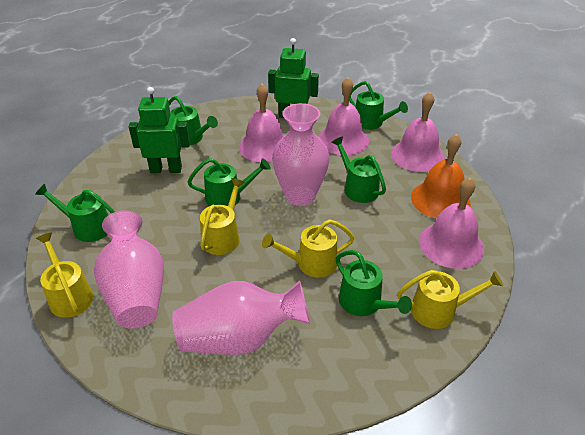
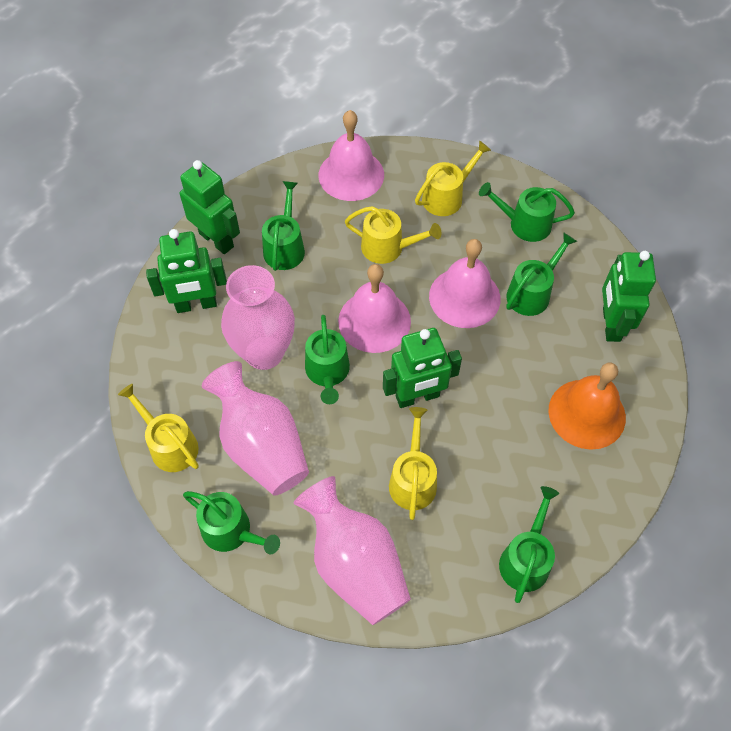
green robot: 2 -> 4
pink bell: 4 -> 3

